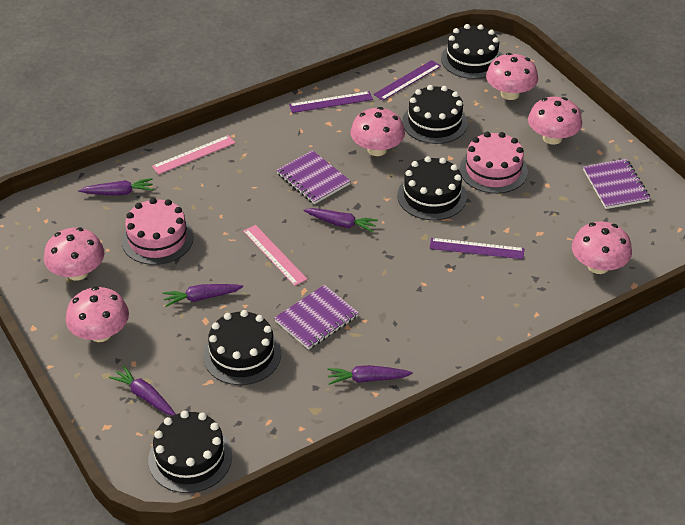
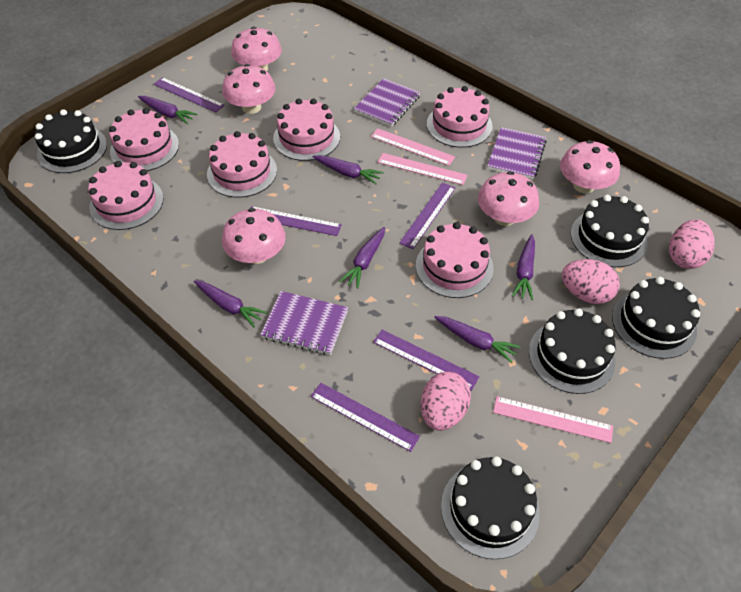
pink cake: 2 -> 6
pink egg: 0 -> 3
pink mushroom: 6 -> 5
pink ruler: 2 -> 3
purple carrot: 5 -> 6
purple ruler: 3 -> 5

